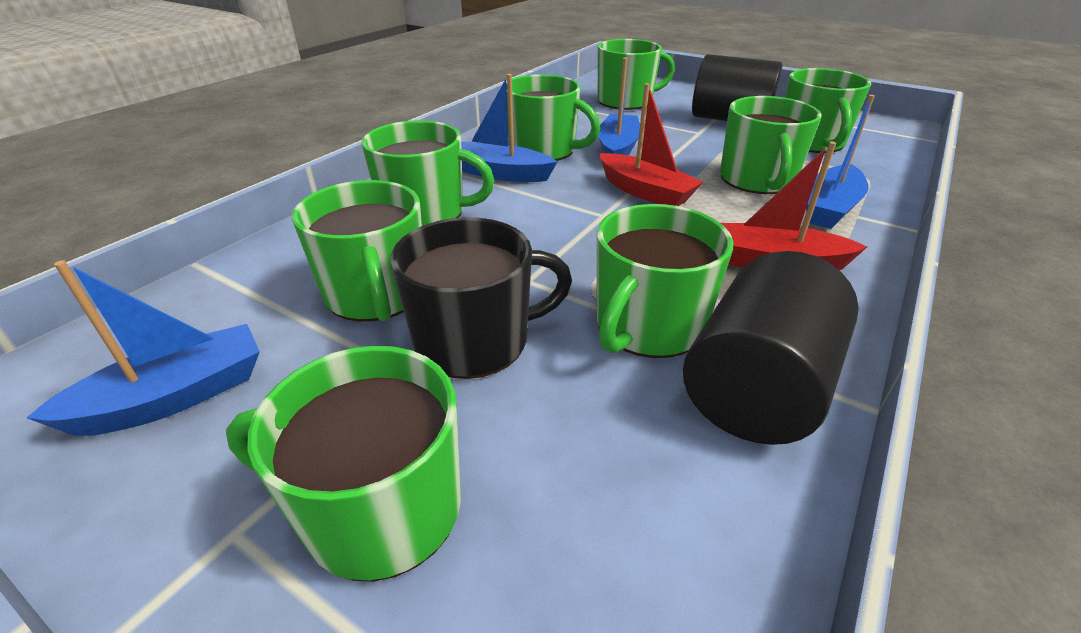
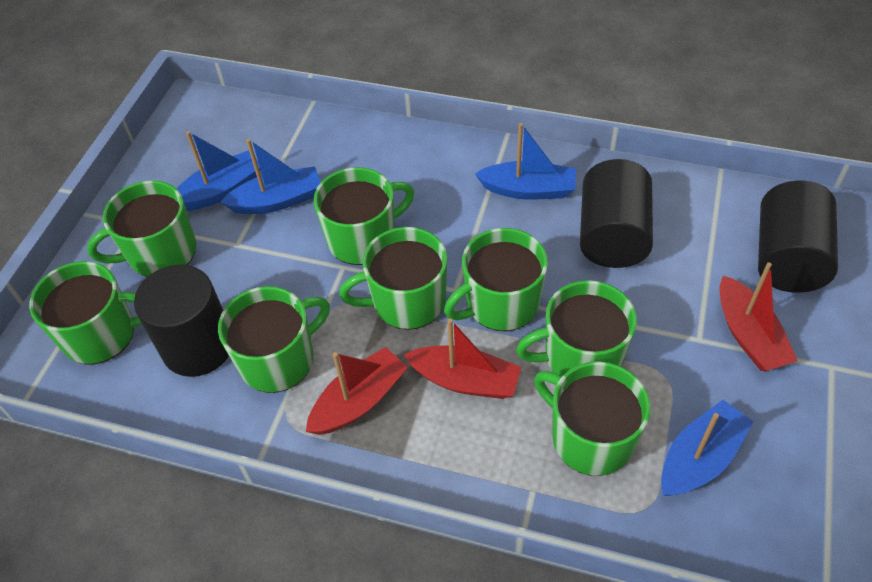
black cylinder: 2 -> 3
black mug: 1 -> 0
red boat: 2 -> 3

